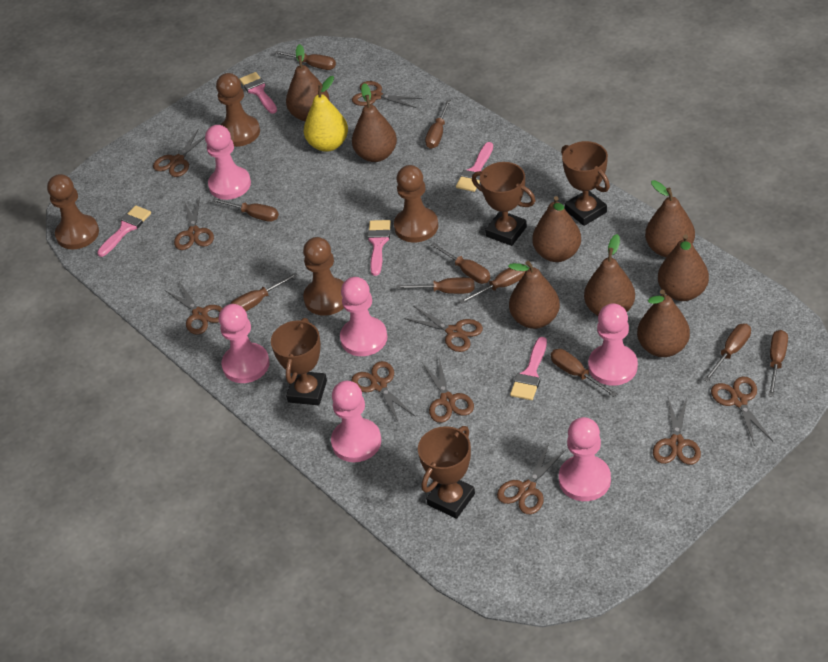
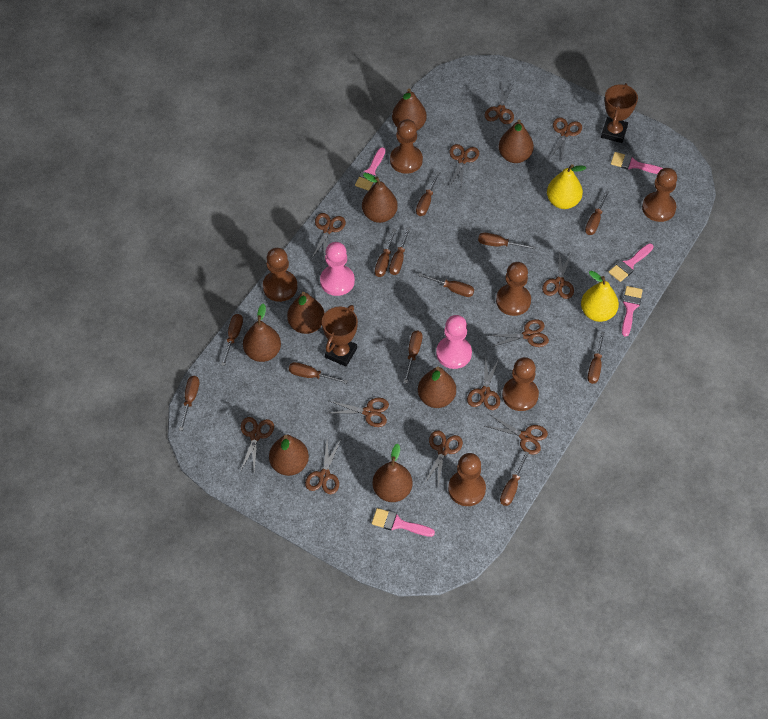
brown pawn: 4 -> 6
brown scissors: 10 -> 12
brown screwdriver: 10 -> 12
brown trophy: 4 -> 2
pink pawn: 6 -> 2
yellow pear: 1 -> 2

